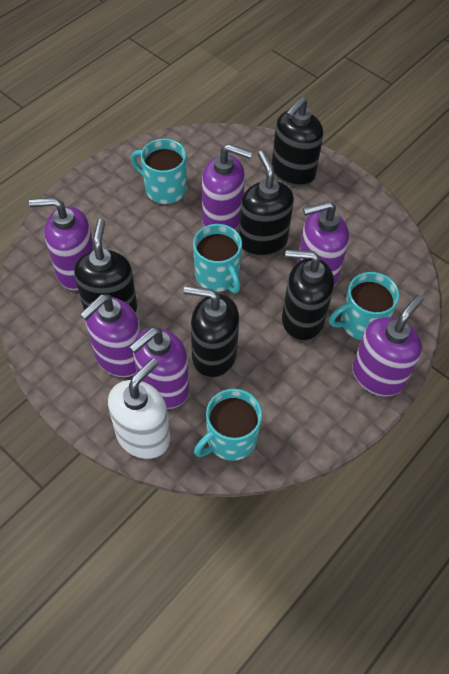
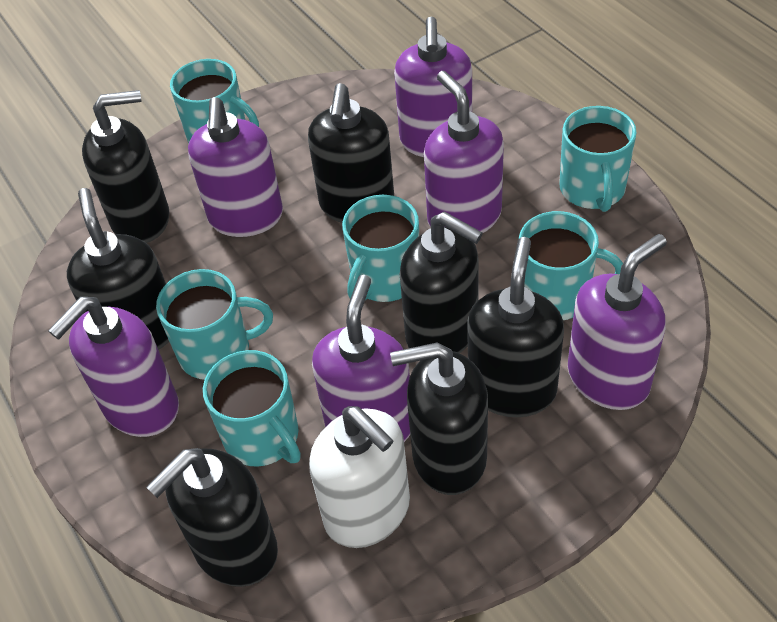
black soap dispenser: 5 -> 7
turquoise mug: 4 -> 6

